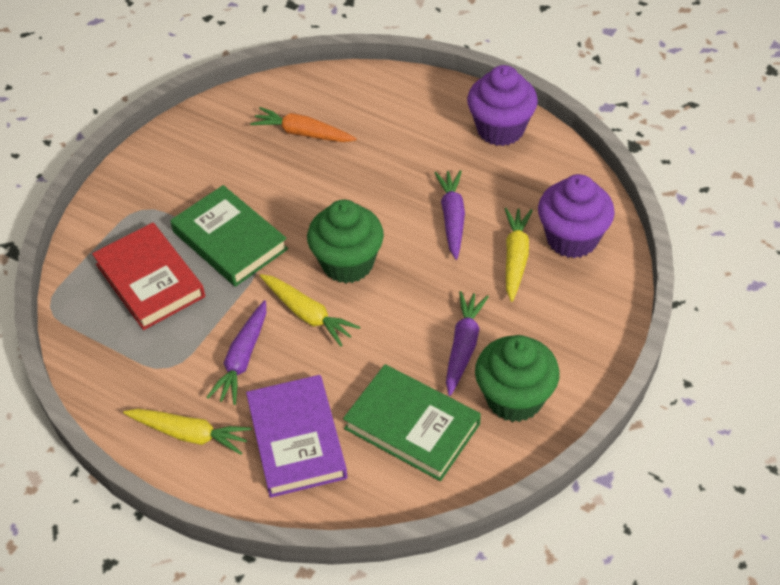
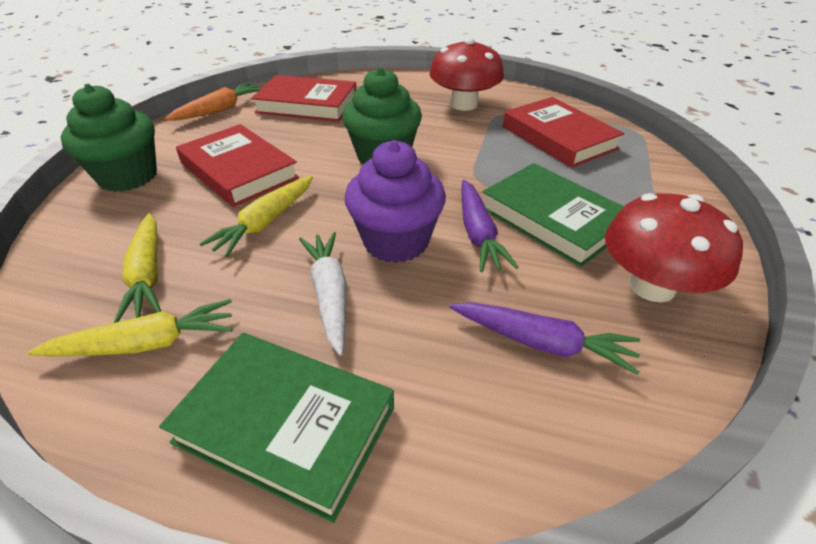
purple book: 1 -> 0
purple carrot: 3 -> 2
purple cupcake: 2 -> 1
red book: 1 -> 3
red mushroom: 0 -> 2
white carrot: 0 -> 1

